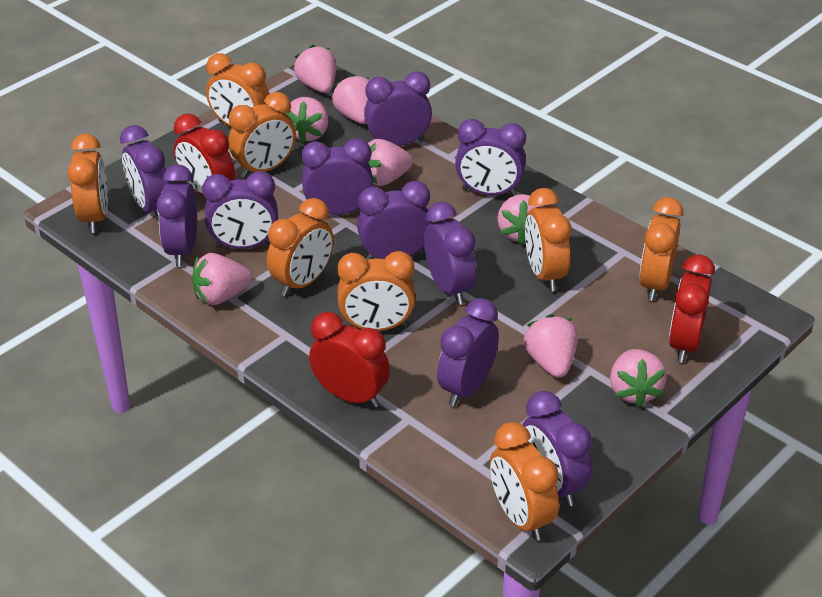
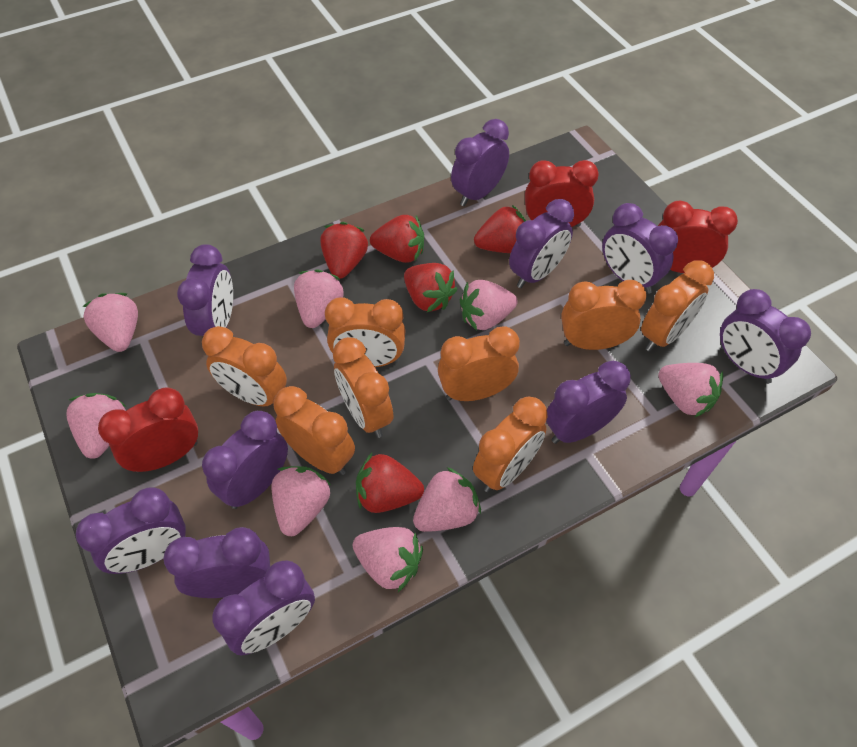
red strawberry: 0 -> 5

